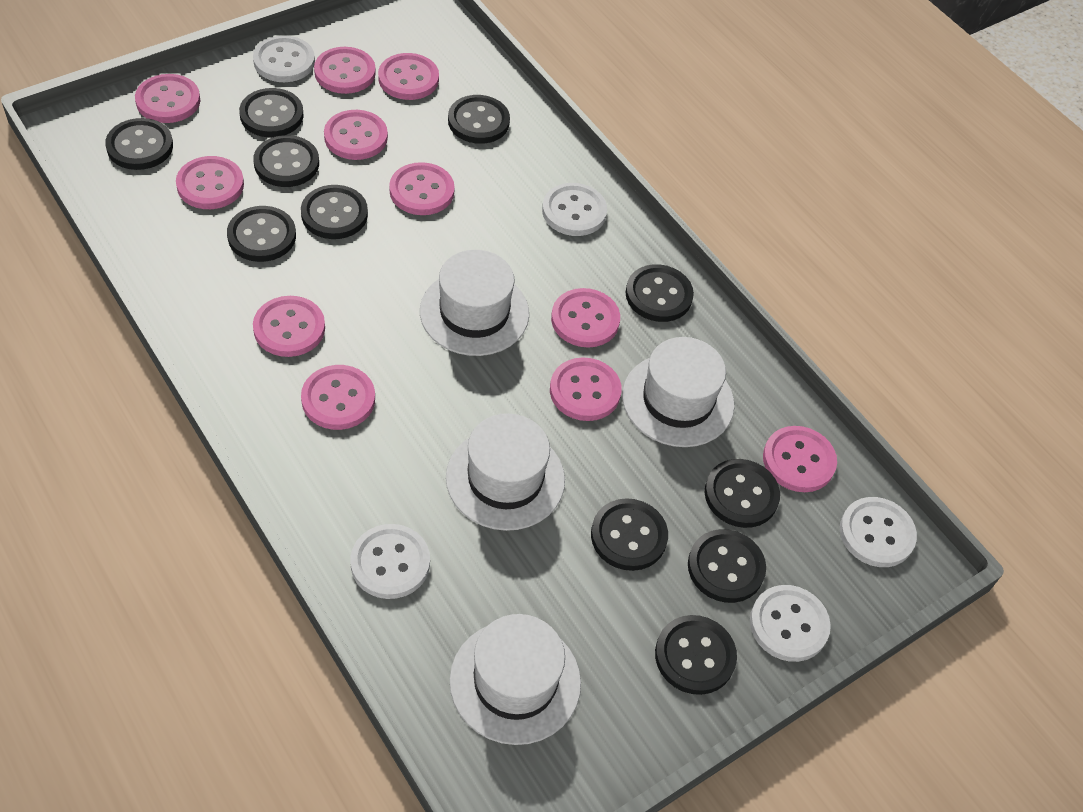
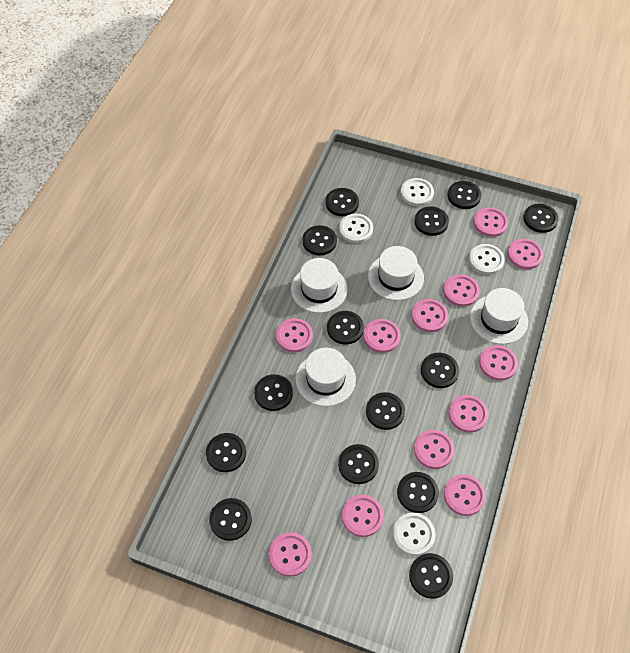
black button: 11 -> 14
pink button: 11 -> 12
white button: 5 -> 4

